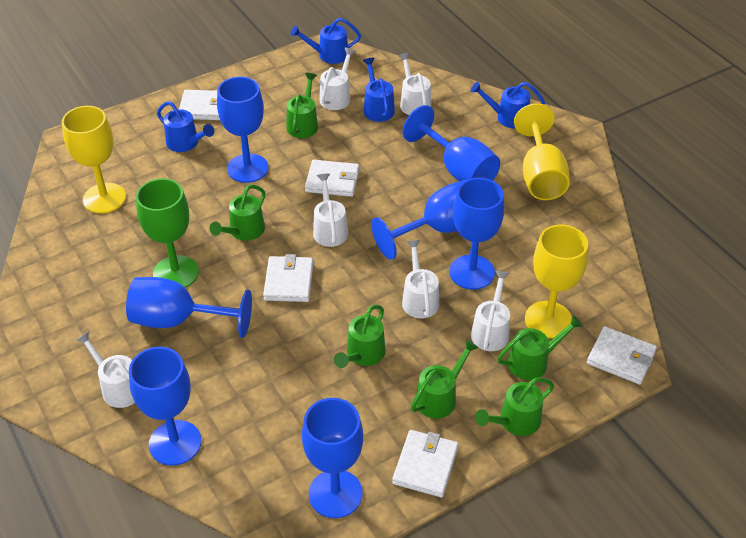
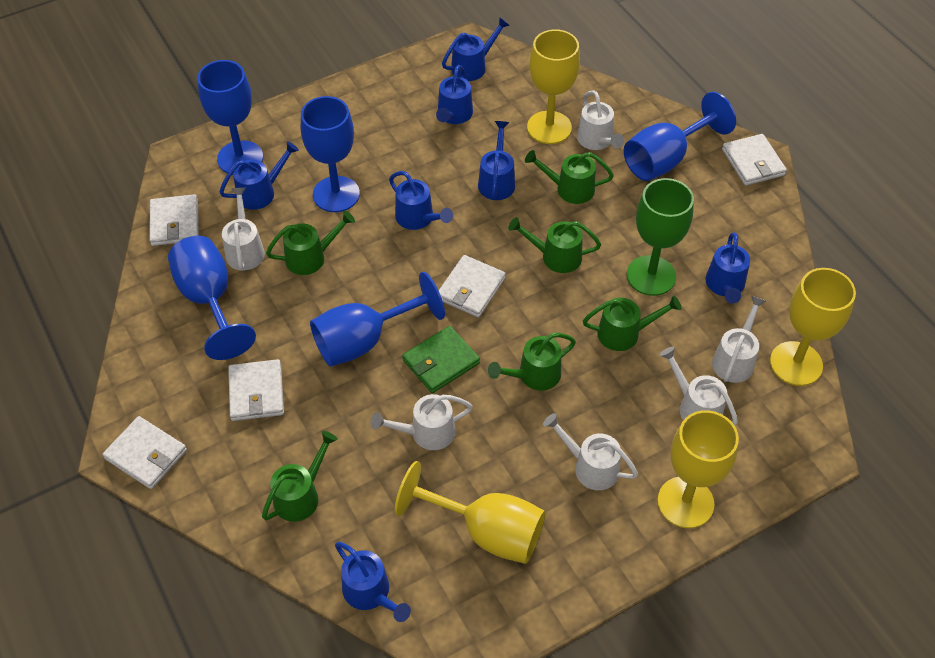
blue goblet: 7 -> 5
blue watering can: 4 -> 7
green wallet: 0 -> 1
yellow goblet: 3 -> 4

